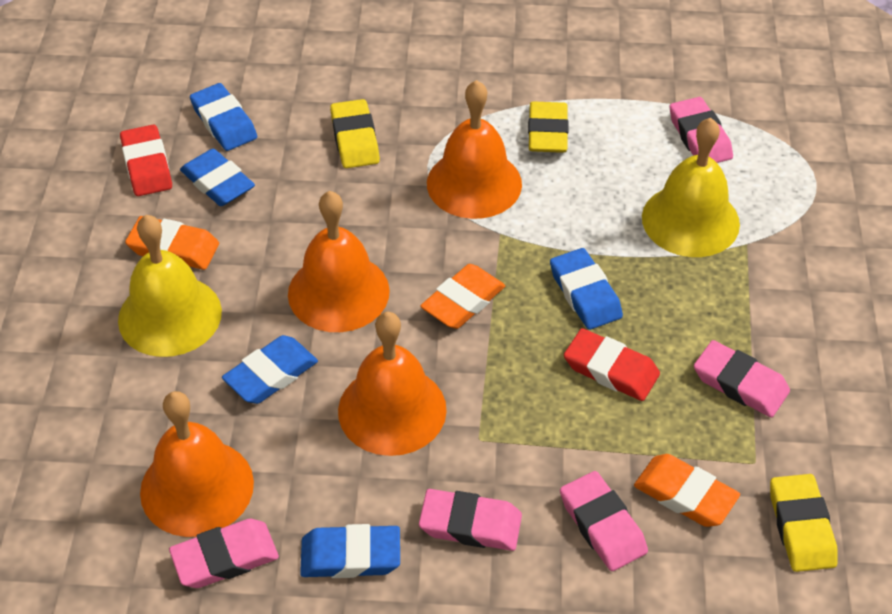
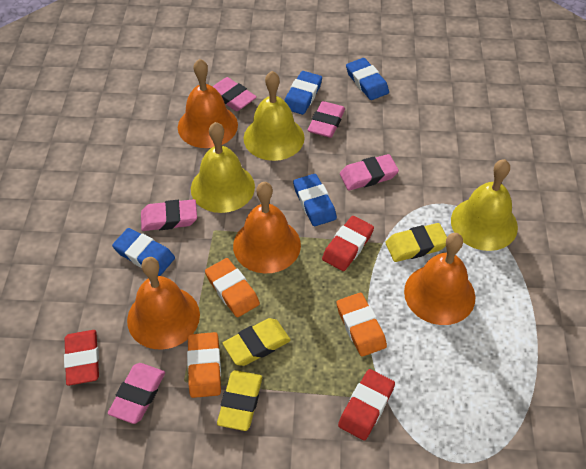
blue eraser: 5 -> 4
red eraser: 2 -> 3
yellow bell: 2 -> 3

